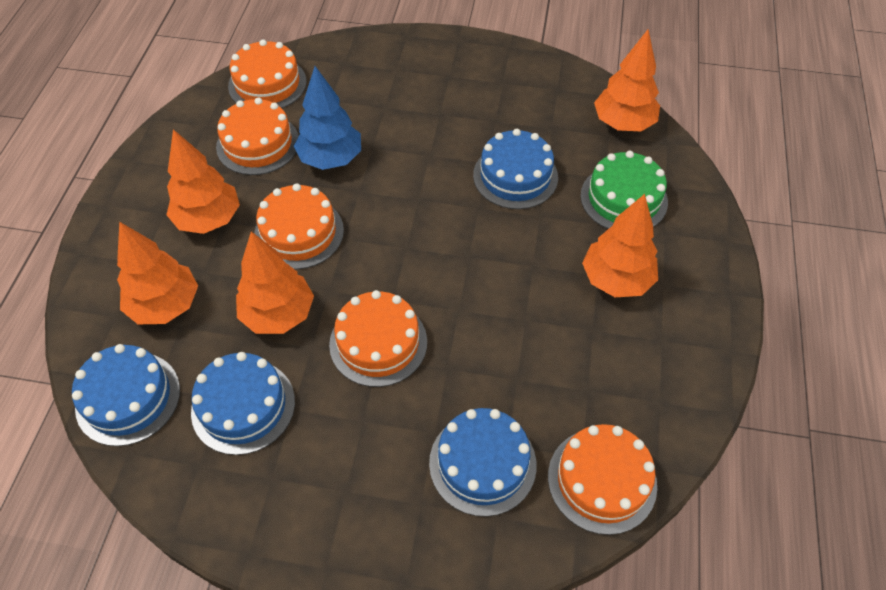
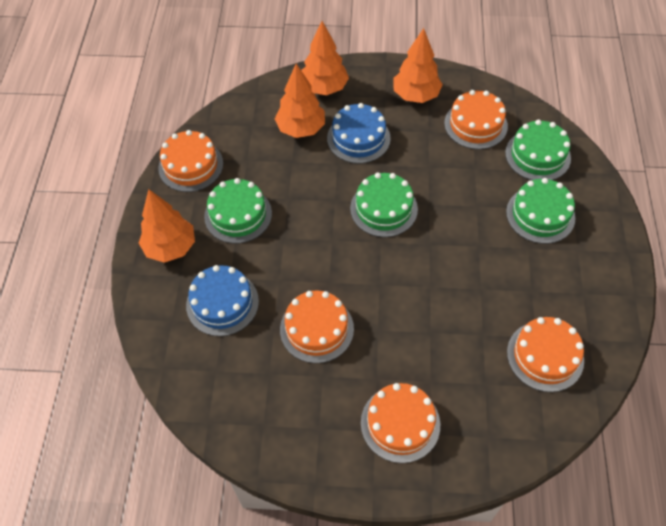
blue cake: 4 -> 2
blue tree: 1 -> 0
green cake: 1 -> 4
orange tree: 5 -> 4

